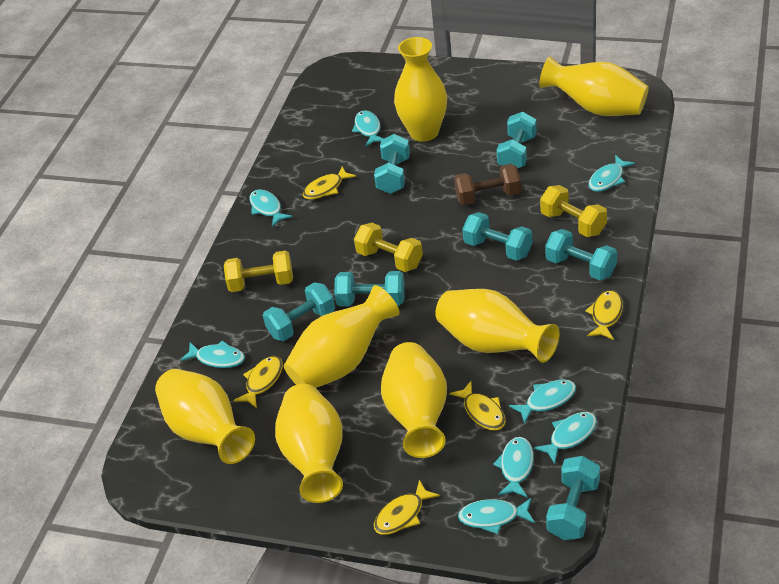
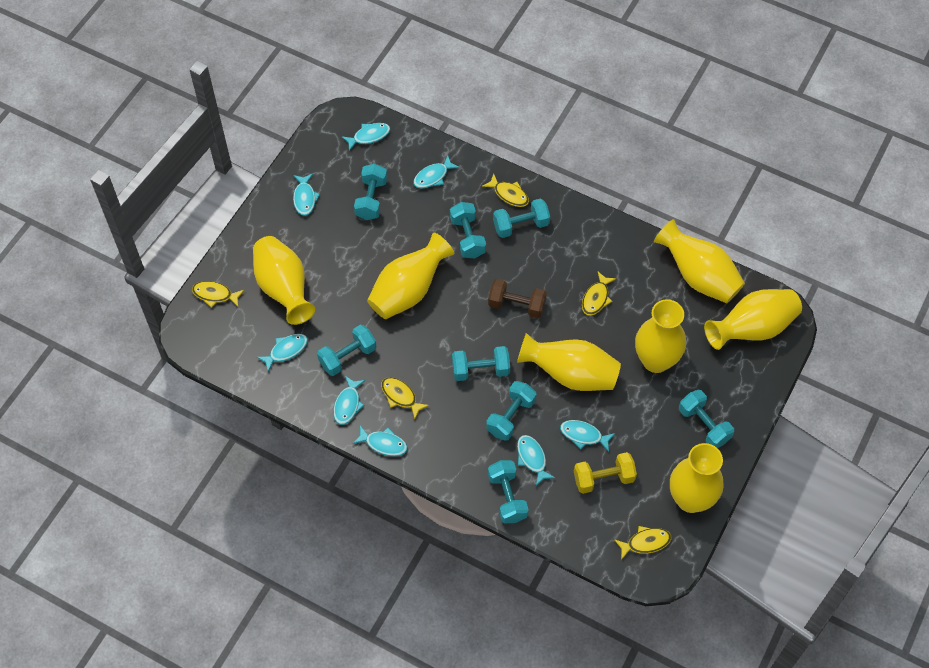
turquoise dumbbell: 7 -> 8
yellow dumbbell: 3 -> 1

